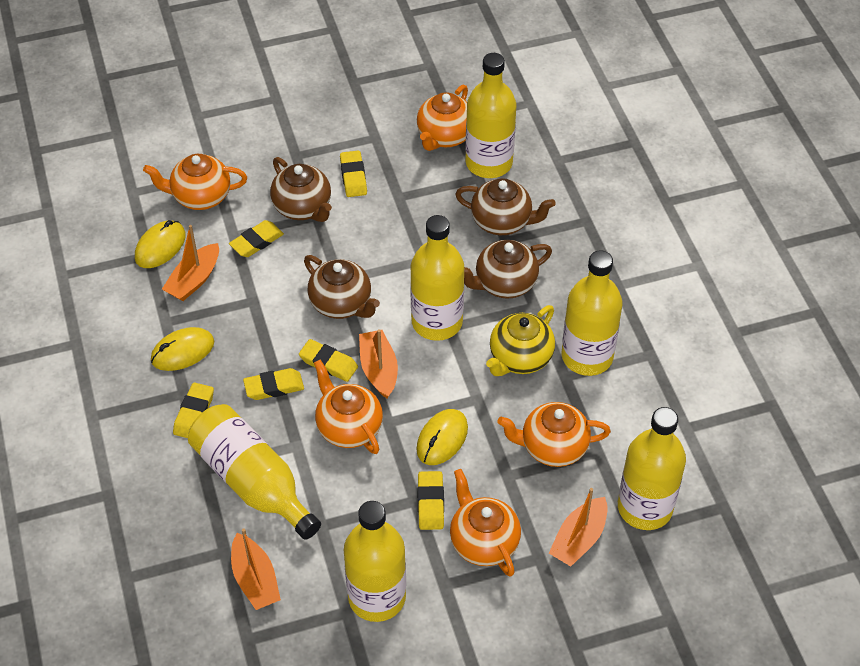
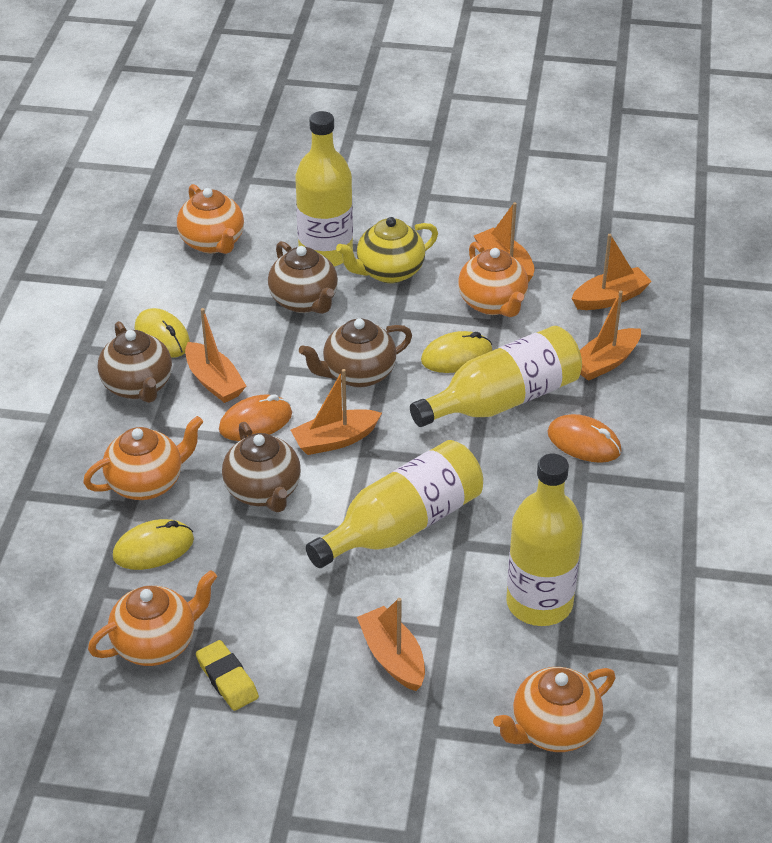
orange boat: 4 -> 6
orange mouse: 0 -> 2
yellow bottle: 6 -> 4
yellow eraser: 6 -> 1

